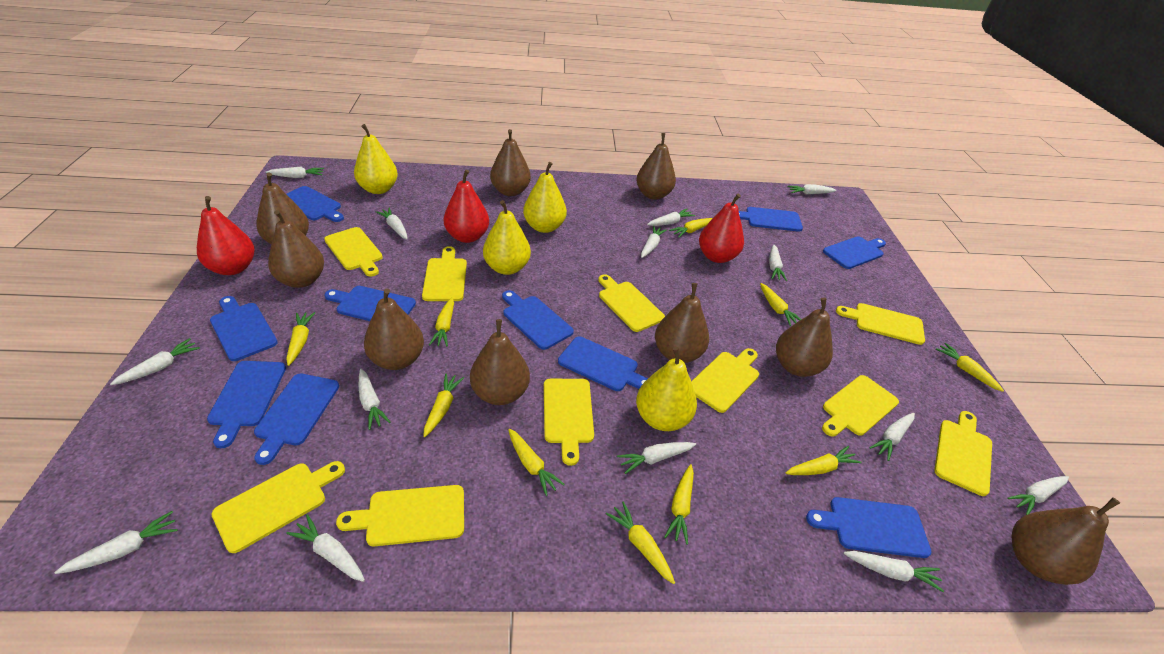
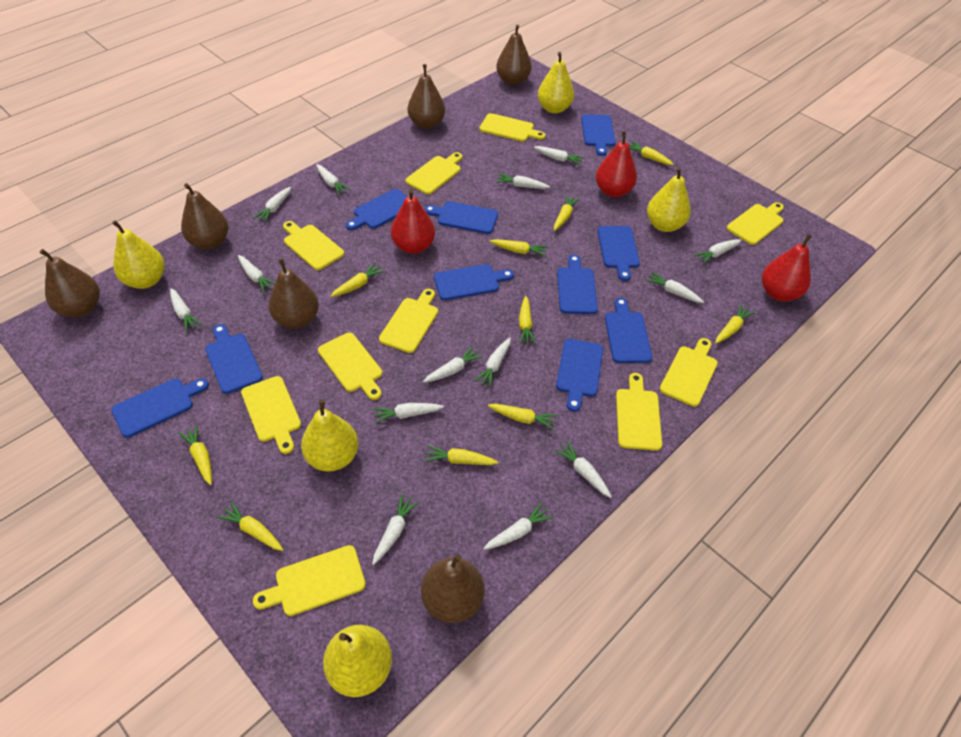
brown pear: 9 -> 6
yellow pear: 4 -> 5

